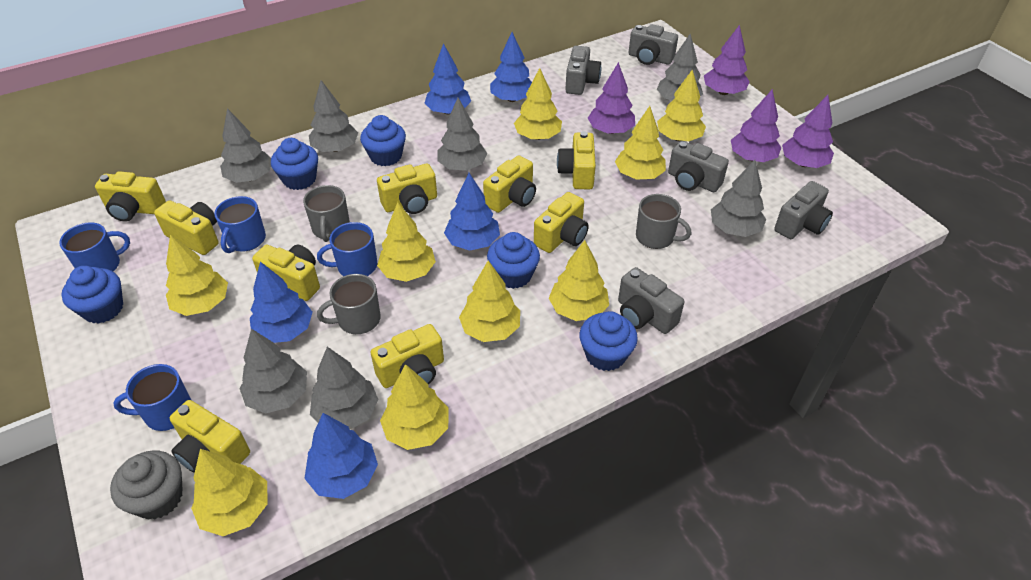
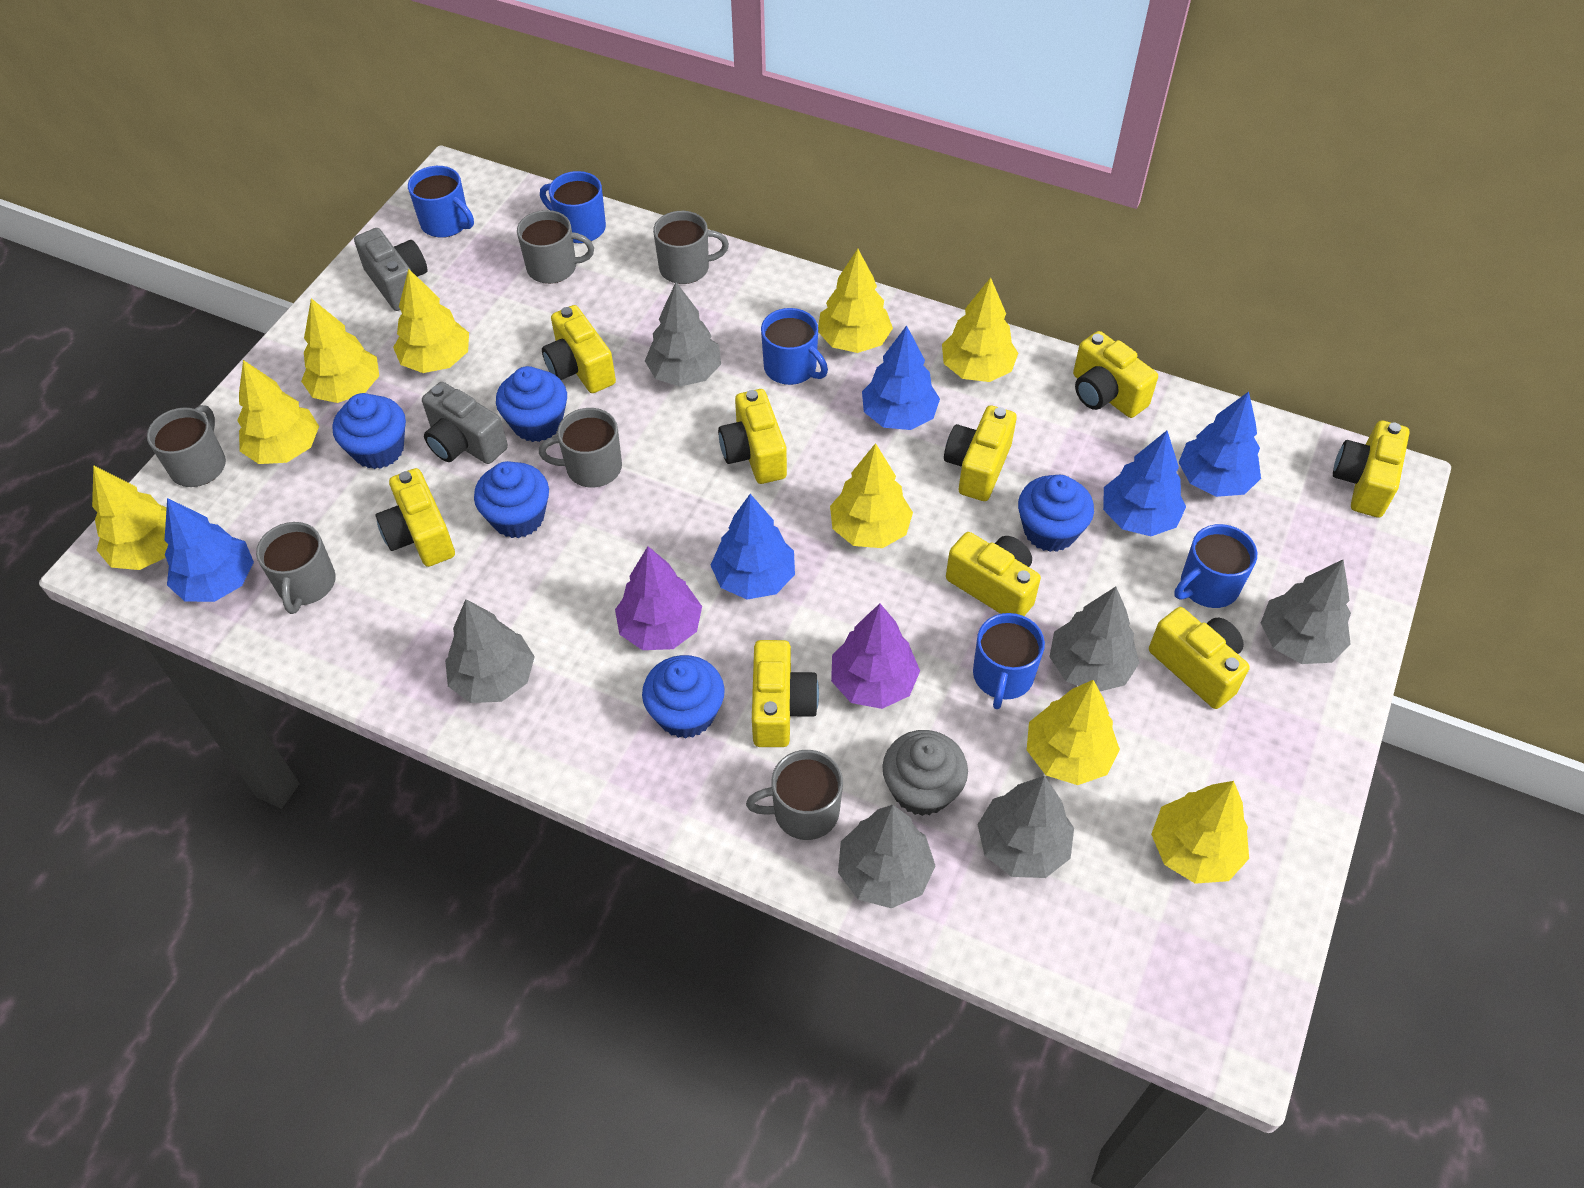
blue mug: 4 -> 5
grey camera: 5 -> 2
grey mug: 3 -> 6
grey tree: 7 -> 6
purple tree: 4 -> 2

